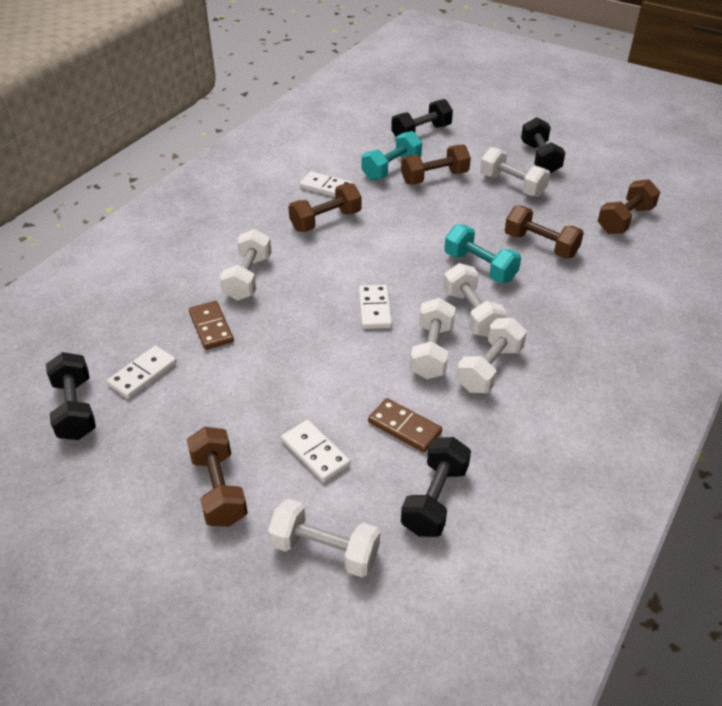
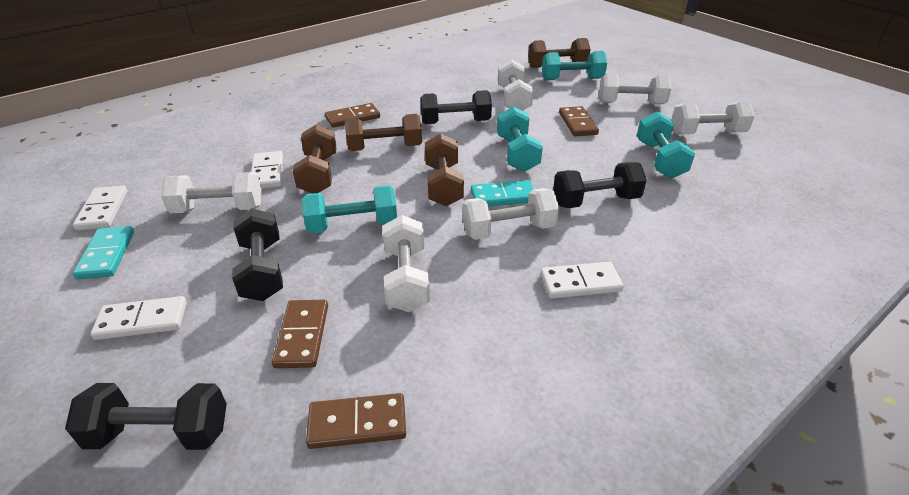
brown domino: 2 -> 4
brown dumbbell: 5 -> 4
turquoise domino: 0 -> 2
turquoise dumbbell: 2 -> 4

